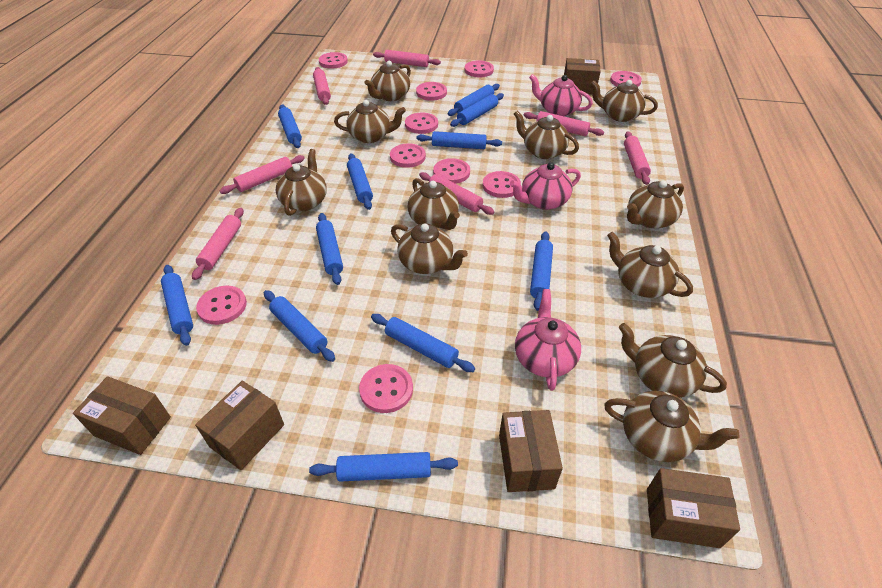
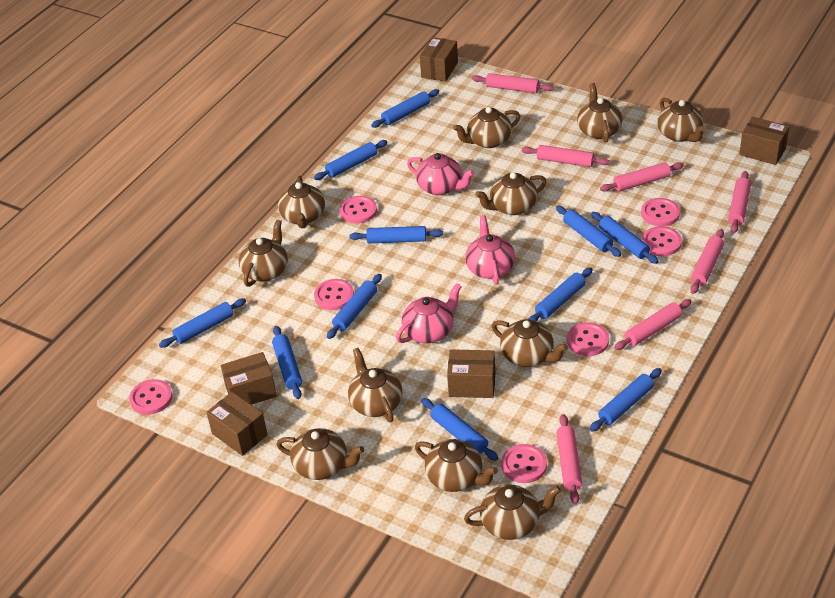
pink button: 10 -> 7

